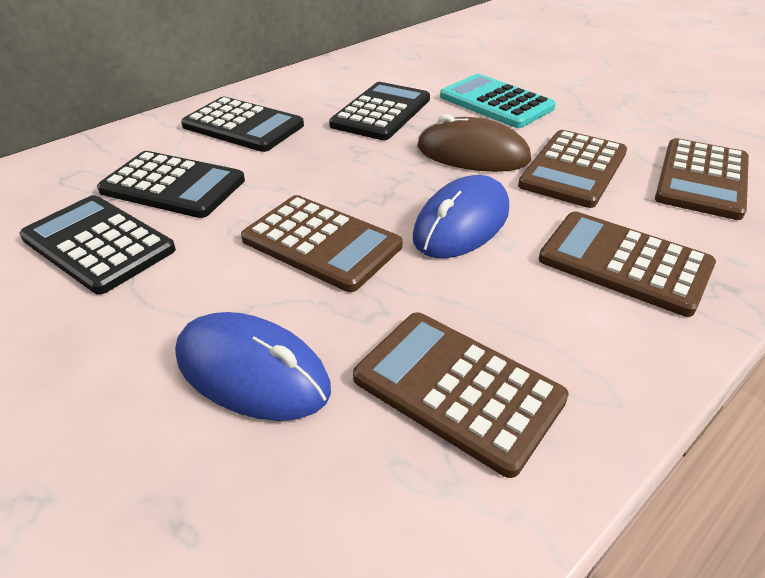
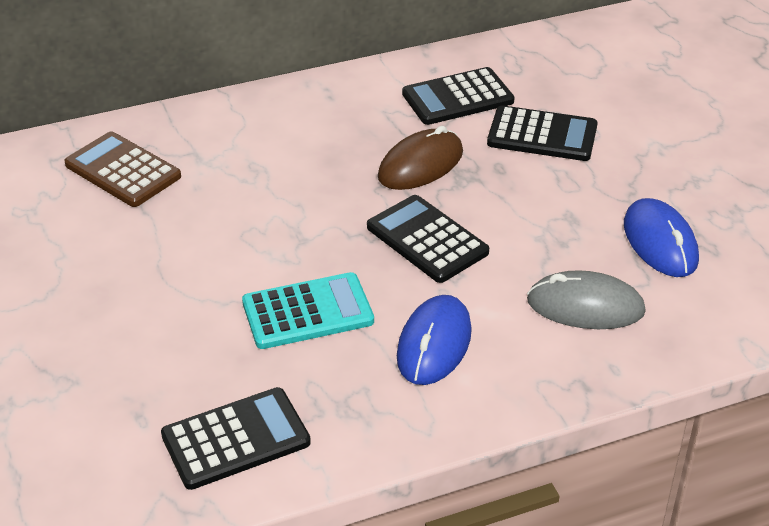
brown calculator: 5 -> 1
grey mouse: 0 -> 1

